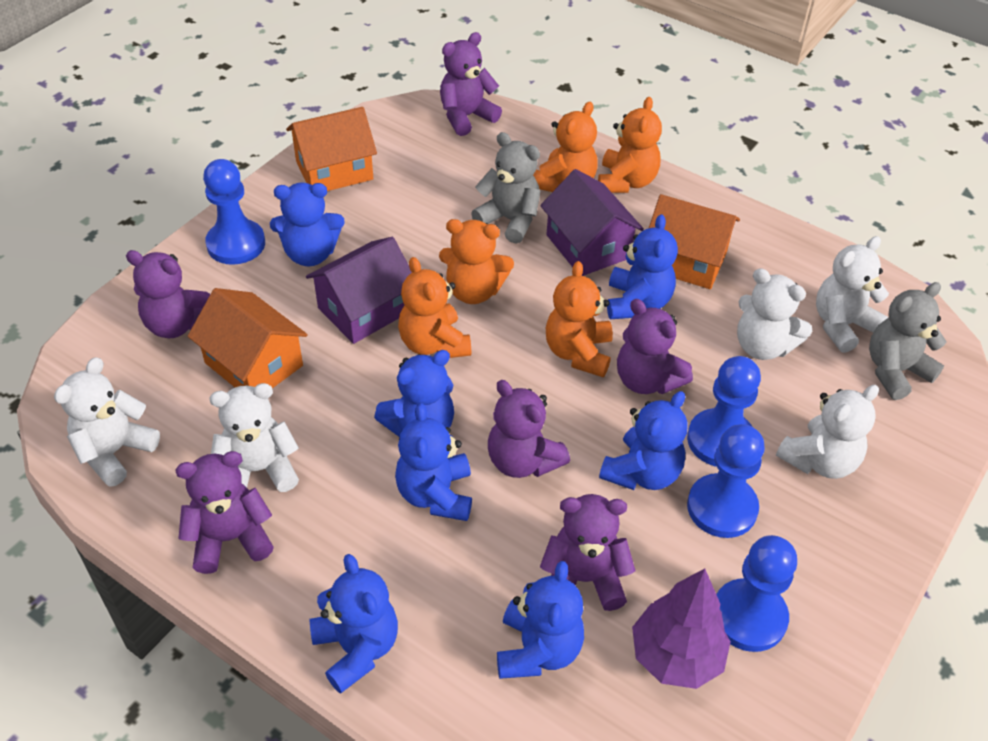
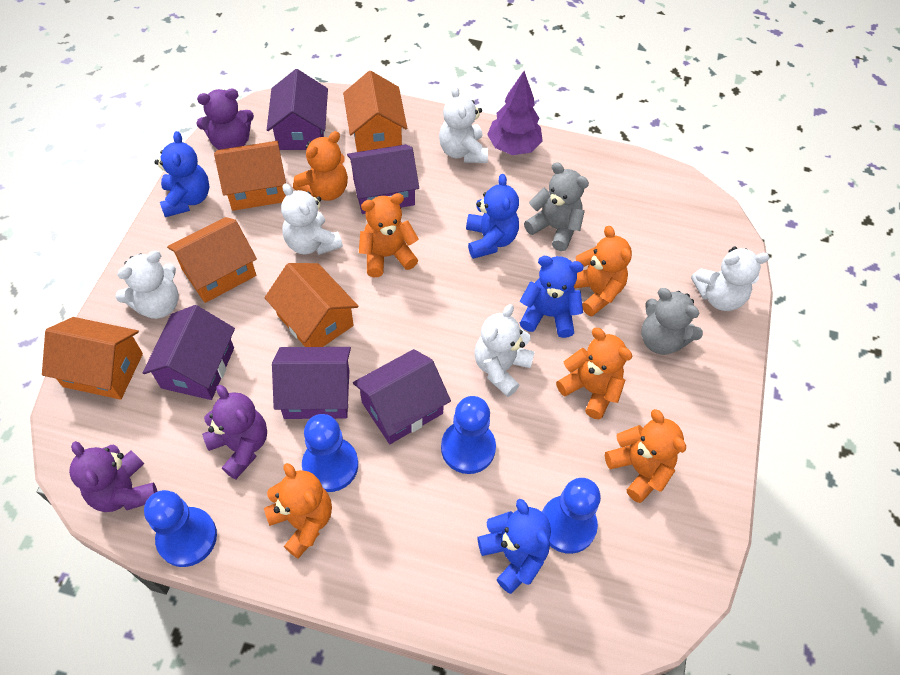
blue teddy bear: 7 -> 4
orange house: 3 -> 5
orange teddy bear: 5 -> 6
purple house: 2 -> 5
purple teddy bear: 6 -> 3

